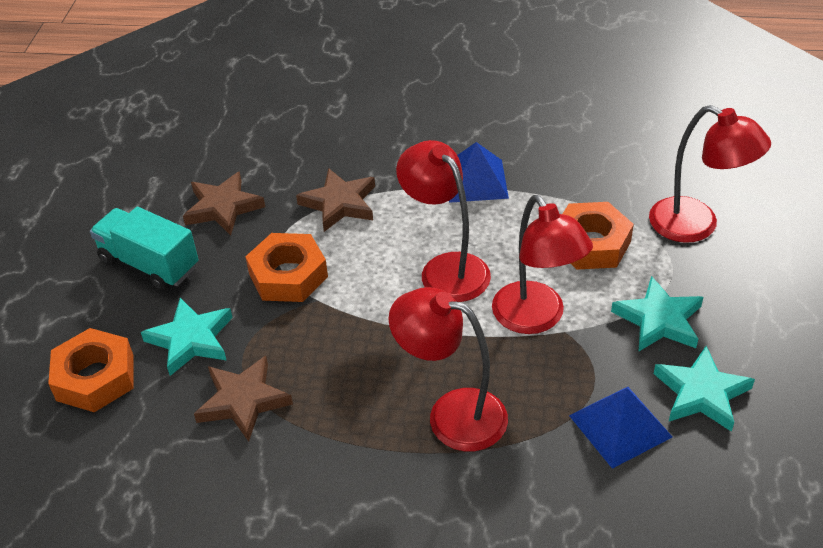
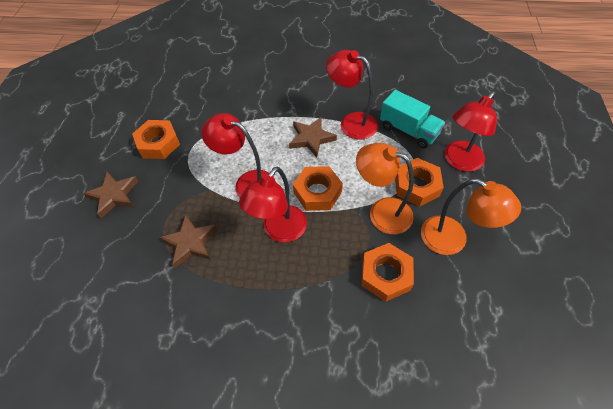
blue pyramid: 2 -> 0
orange lamp: 0 -> 2
orange nut: 3 -> 4
turquoise star: 3 -> 0

